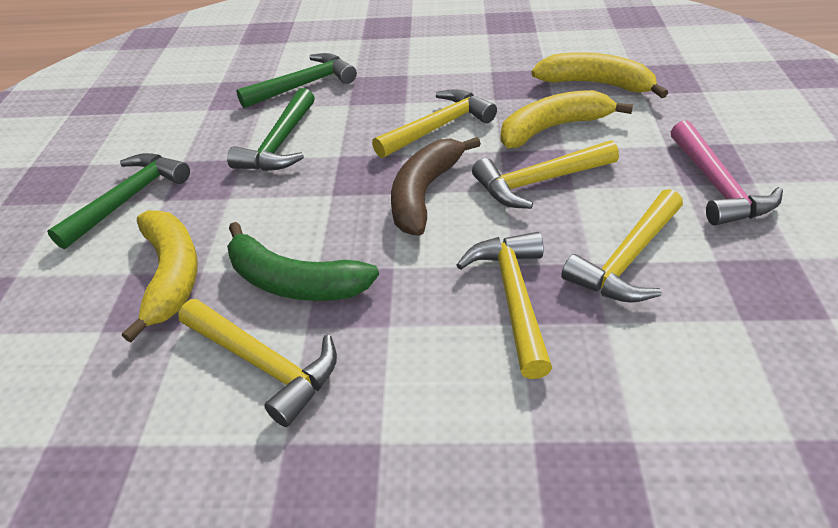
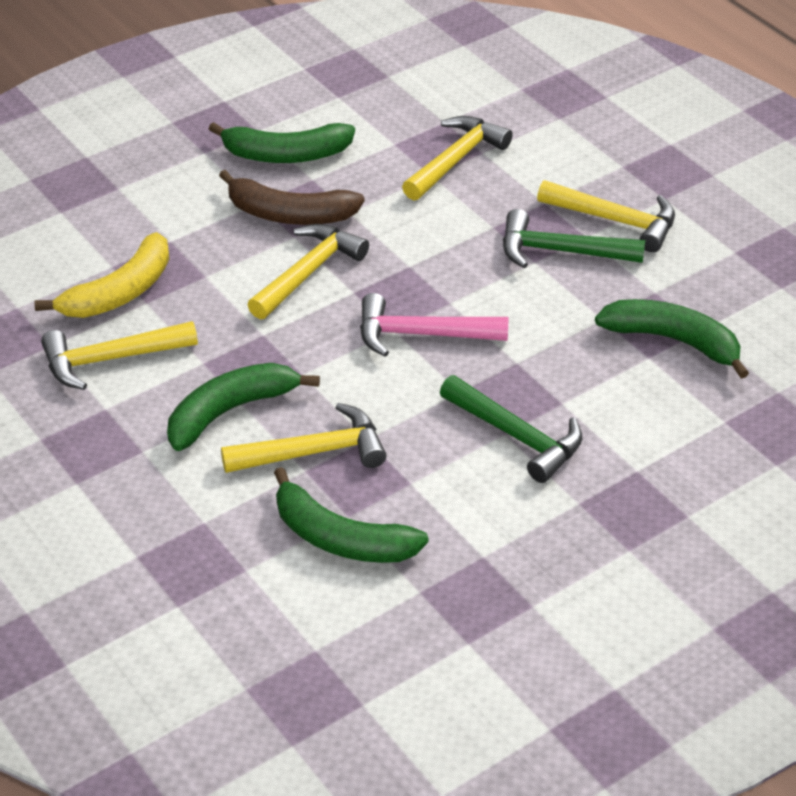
green banana: 1 -> 4
green hammer: 3 -> 2
yellow banana: 3 -> 1

